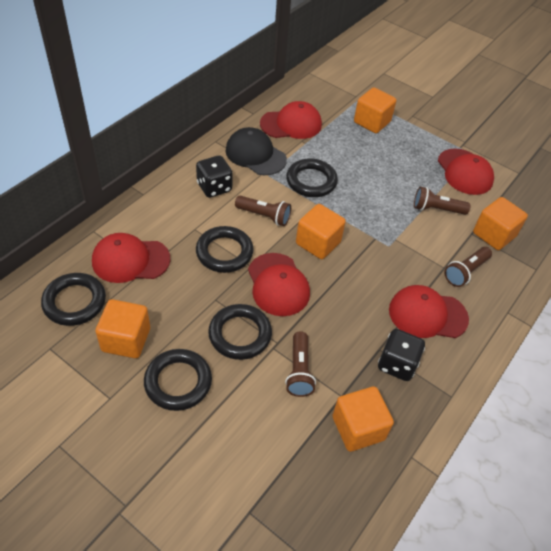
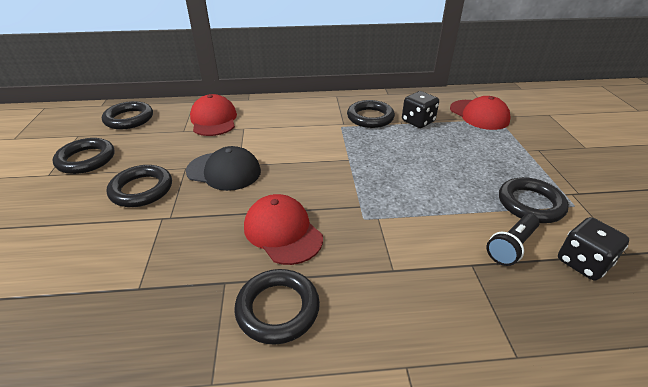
black flashlight: 0 -> 1
black ring: 5 -> 6
brown flashlight: 4 -> 0
orange cube: 5 -> 0
red cap: 5 -> 3

